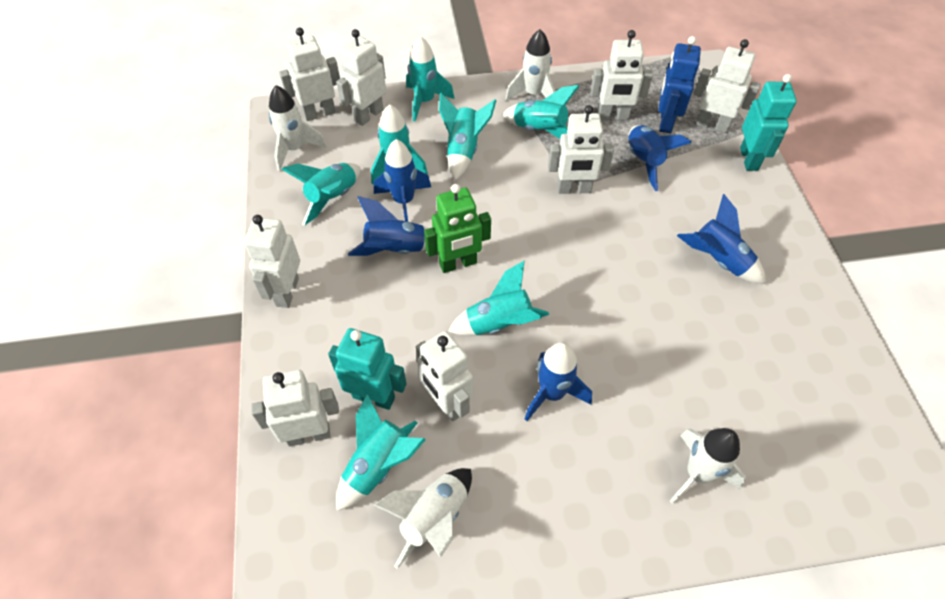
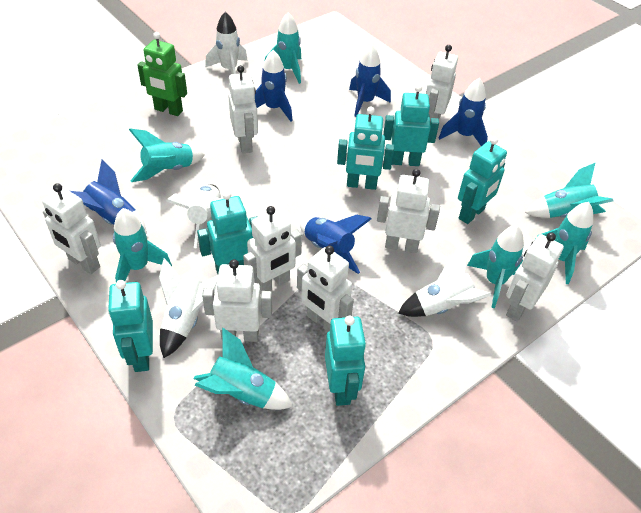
blue robot: 1 -> 0
turquoise robot: 2 -> 6

